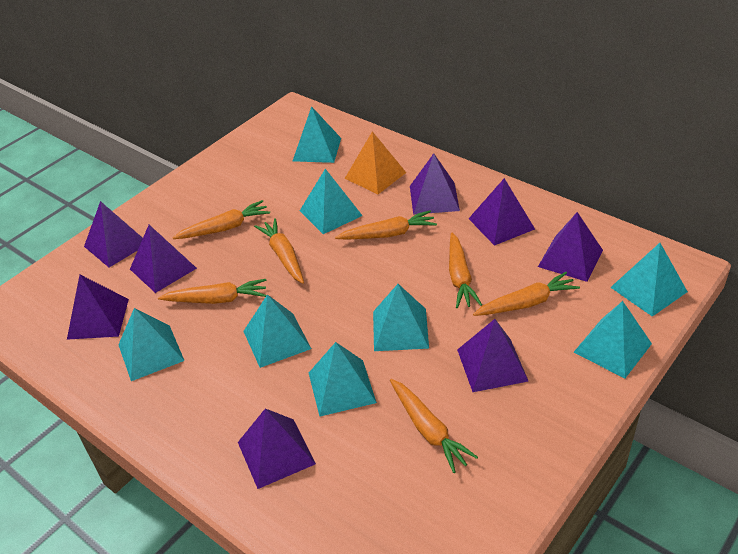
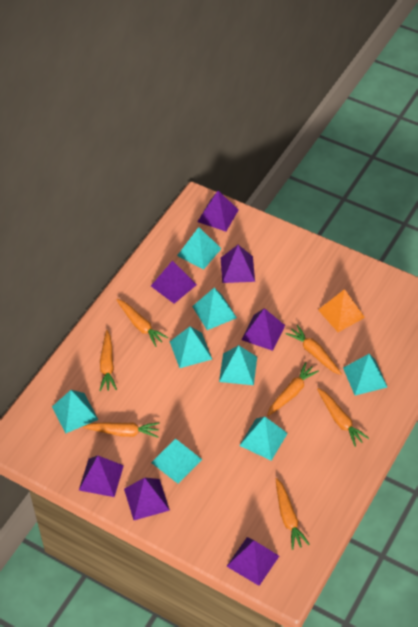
purple pyramid: 8 -> 7

